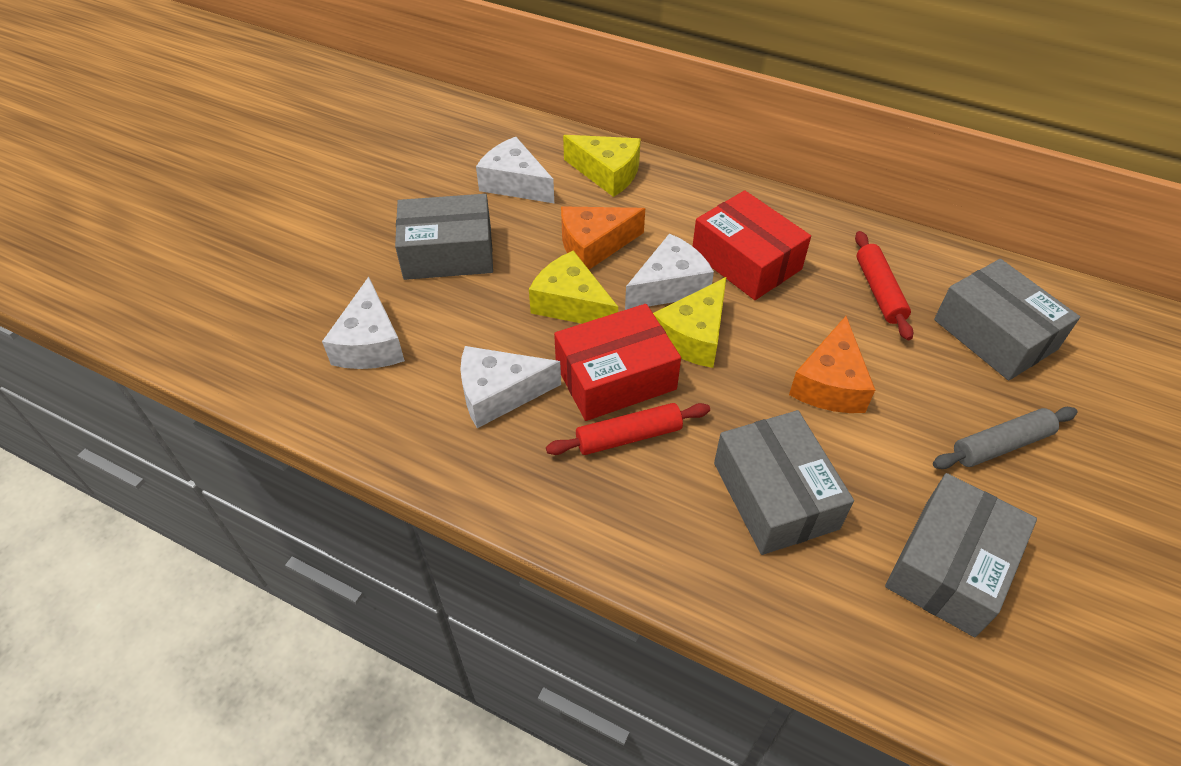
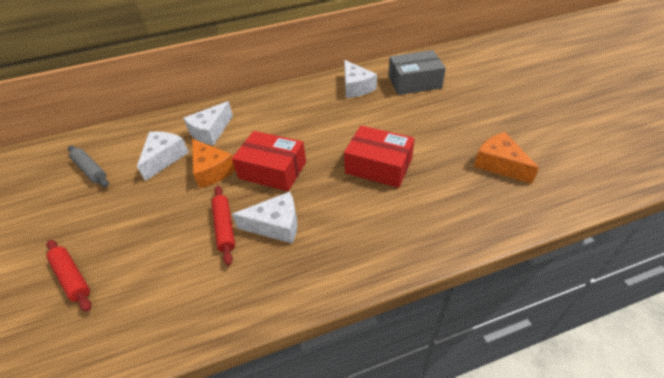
grey box: 4 -> 1
yellow cheese: 3 -> 0

